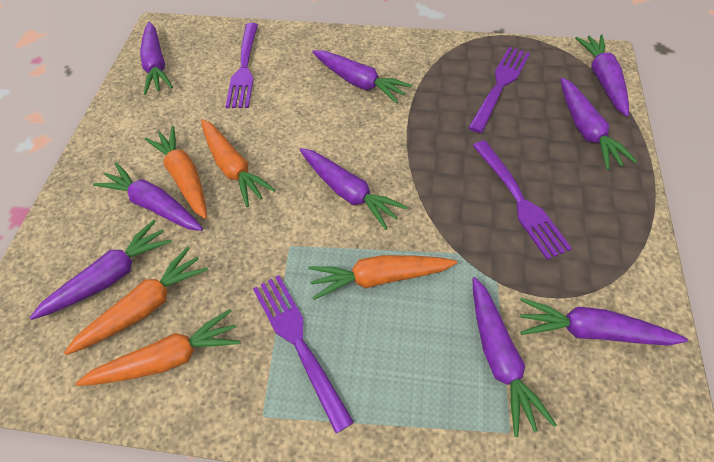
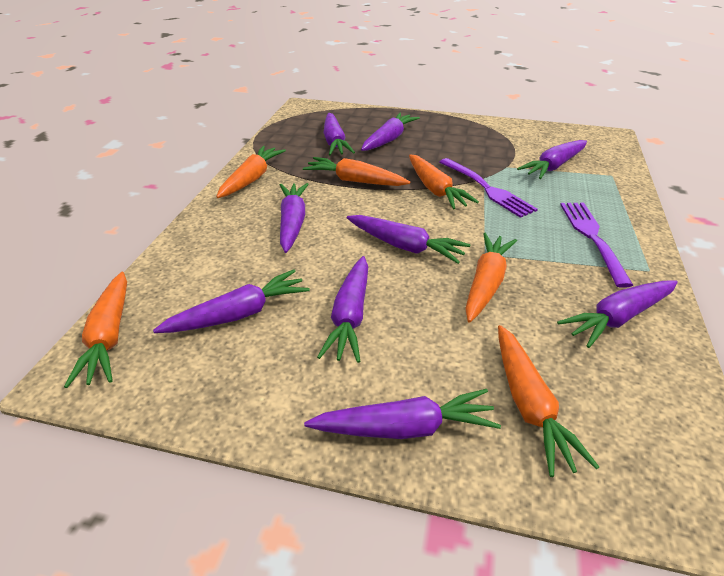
orange carrot: 5 -> 6
purple fork: 4 -> 2

